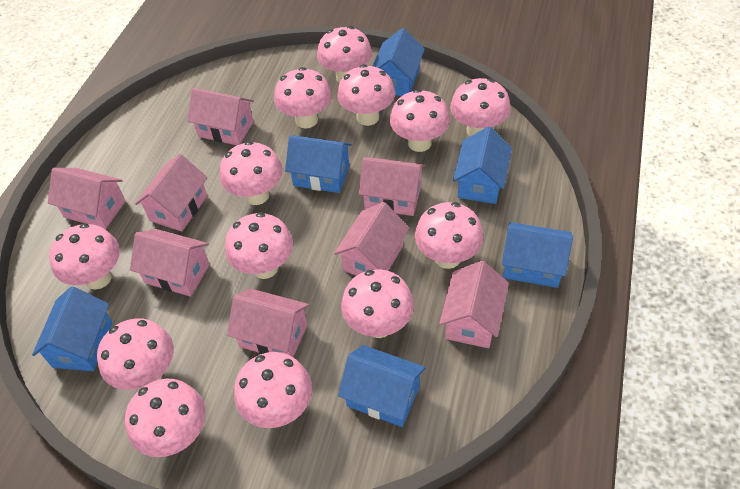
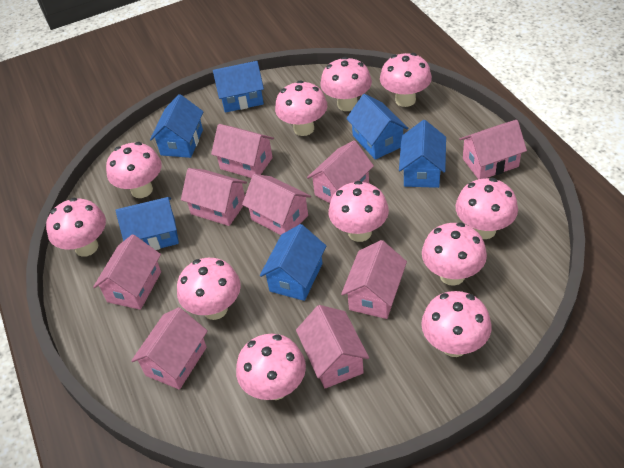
pink house: 8 -> 9
pink mushroom: 13 -> 11

